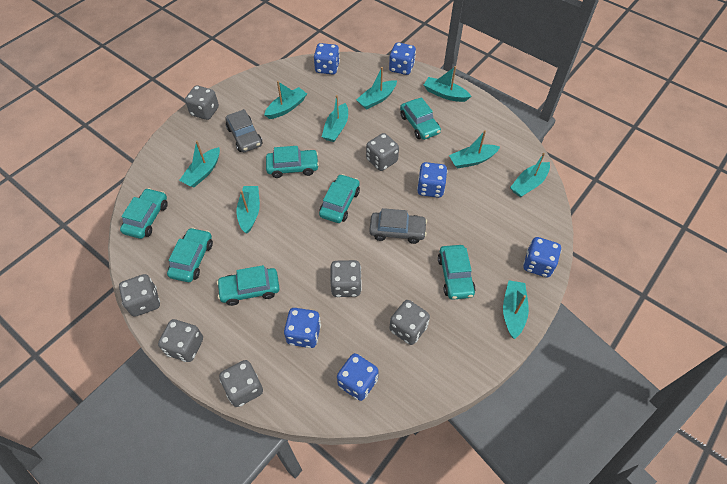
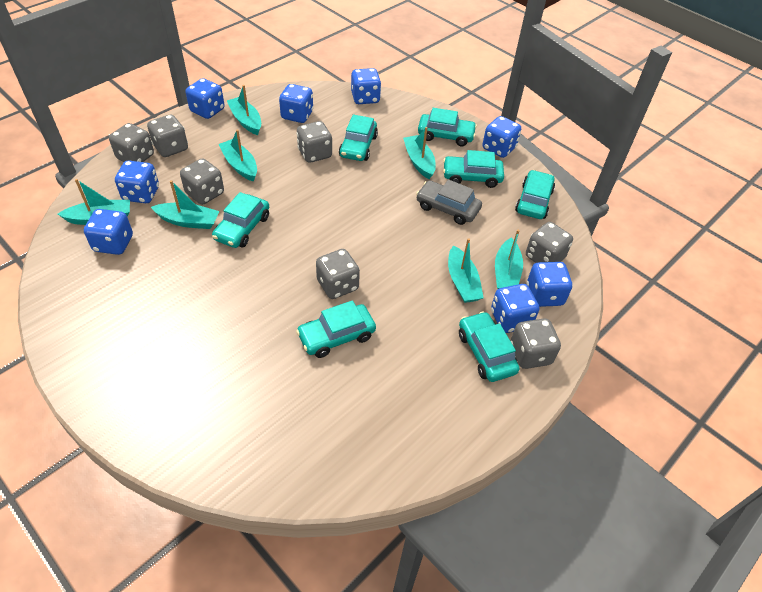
blue dice: 6 -> 8
grey car: 2 -> 1
turquoise boat: 9 -> 7

